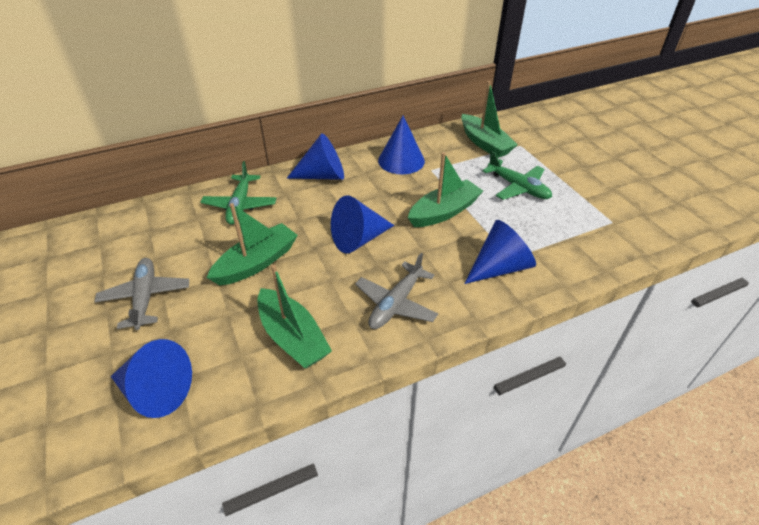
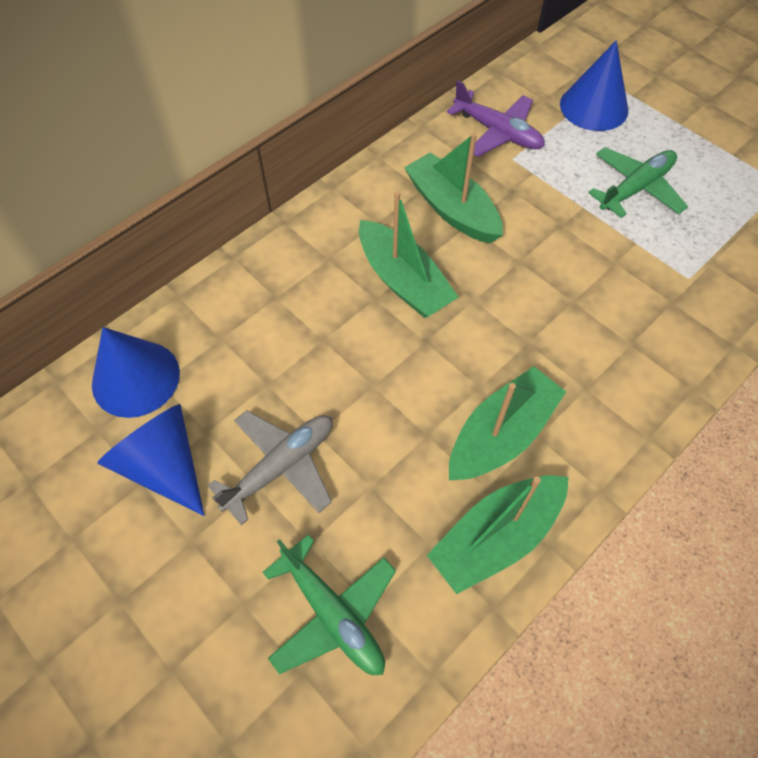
blue cone: 5 -> 3
grey plane: 2 -> 1
purple plane: 0 -> 1

